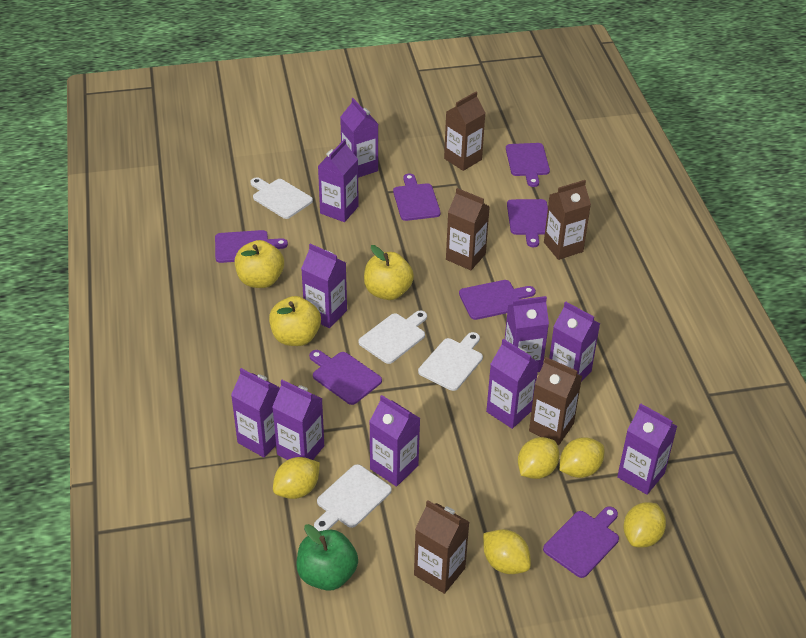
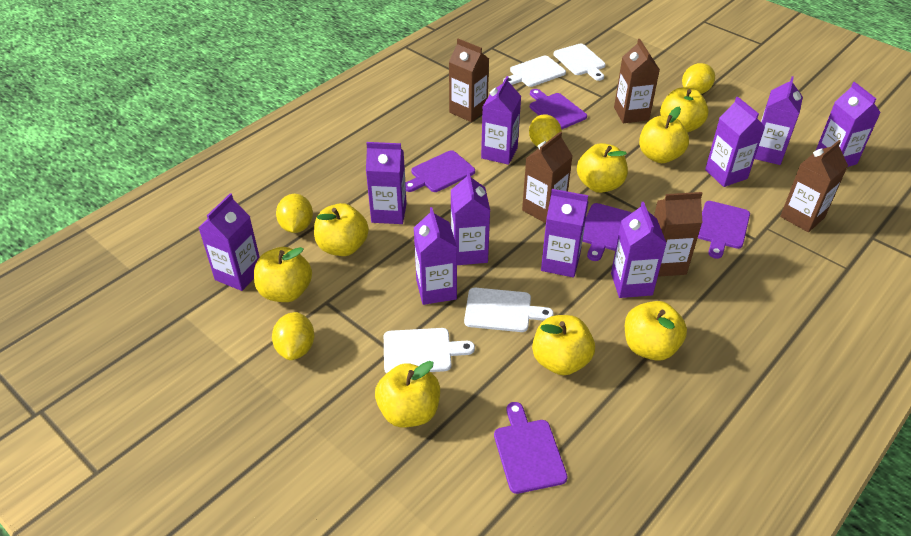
green apple: 1 -> 0
purple cutting board: 7 -> 5
yellow apple: 3 -> 8
yellow lemon: 5 -> 4

